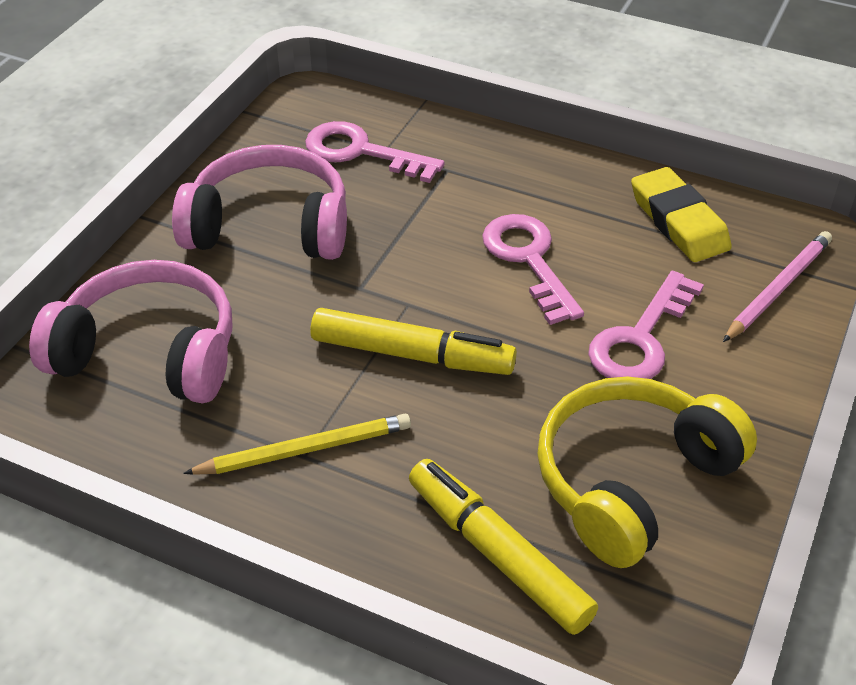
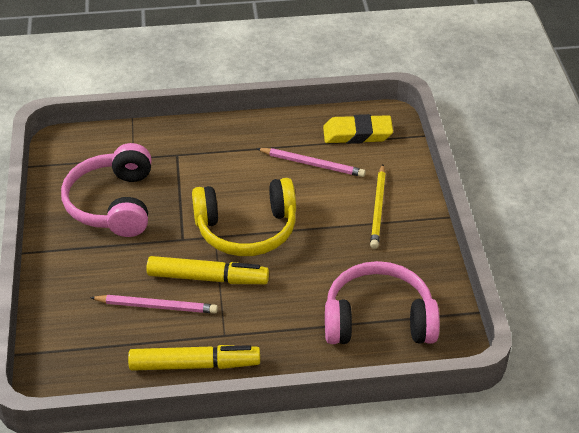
pink key: 3 -> 0
pink pencil: 1 -> 2

